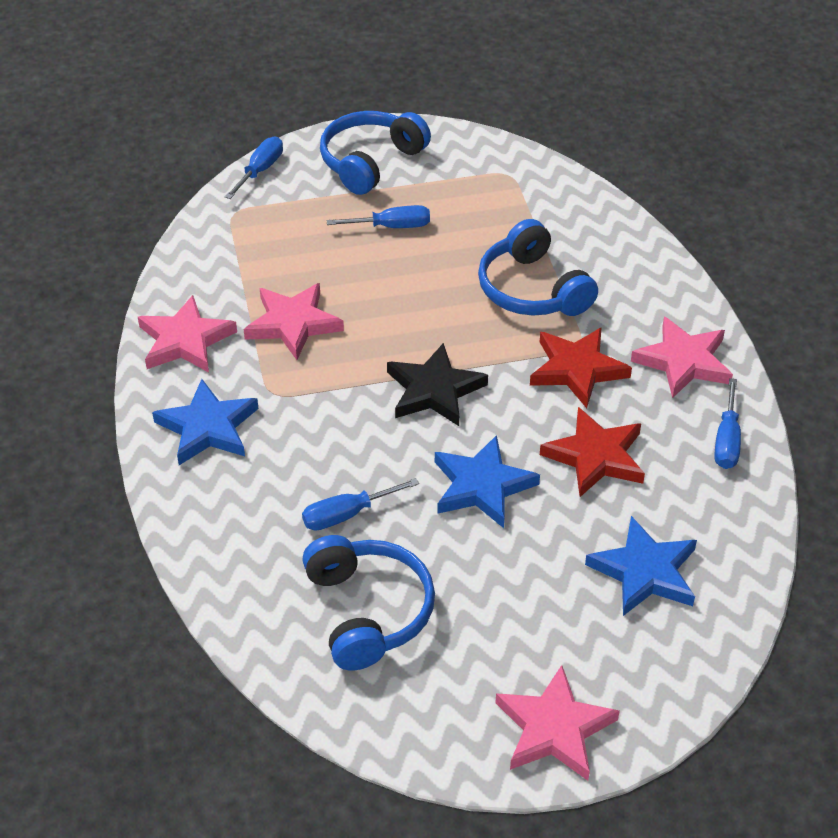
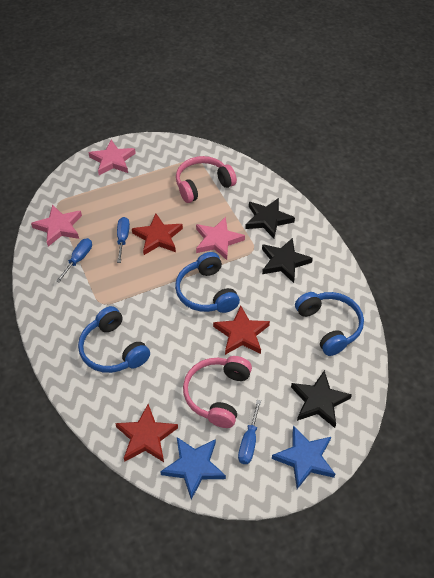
black star: 1 -> 3
blue screwdriver: 4 -> 3
blue star: 3 -> 2
pink headphones: 0 -> 2
pink star: 4 -> 3
red star: 2 -> 3

